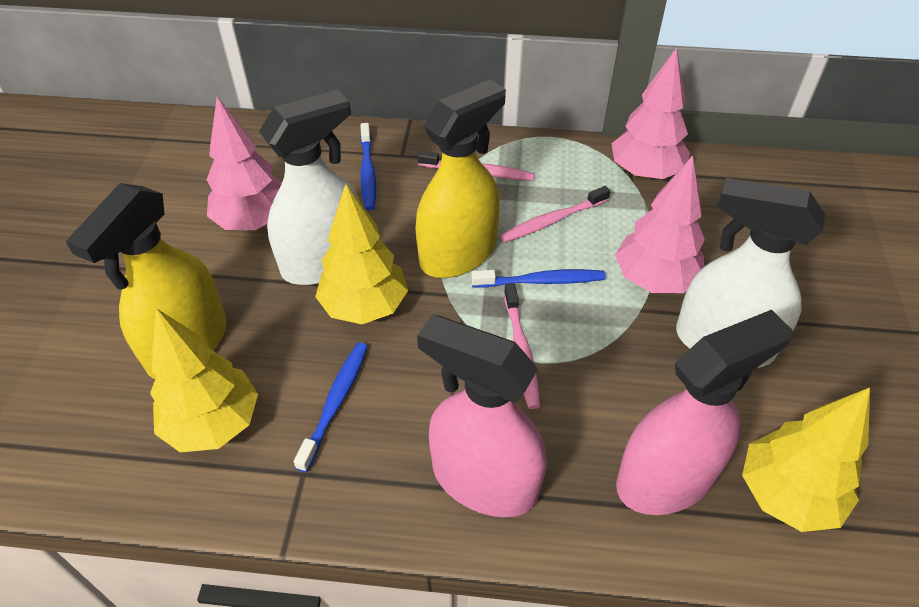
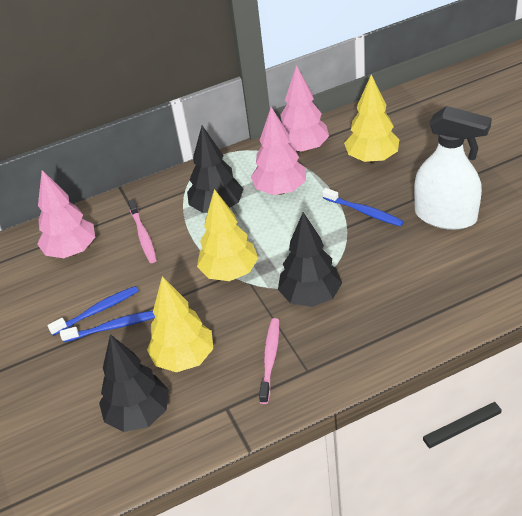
black tree: 0 -> 3
pink spray bottle: 2 -> 0
pink toothbrush: 3 -> 2
white spray bottle: 2 -> 1
yellow spray bottle: 2 -> 0

